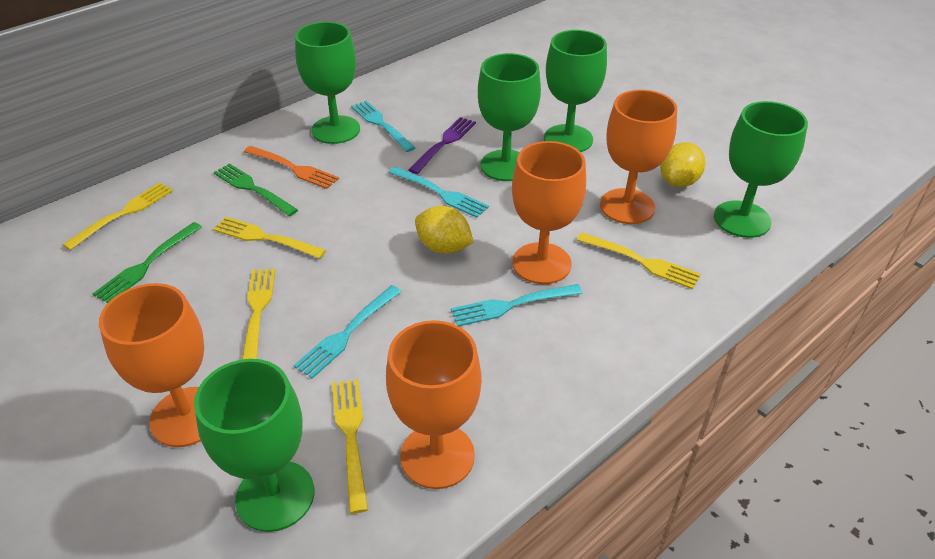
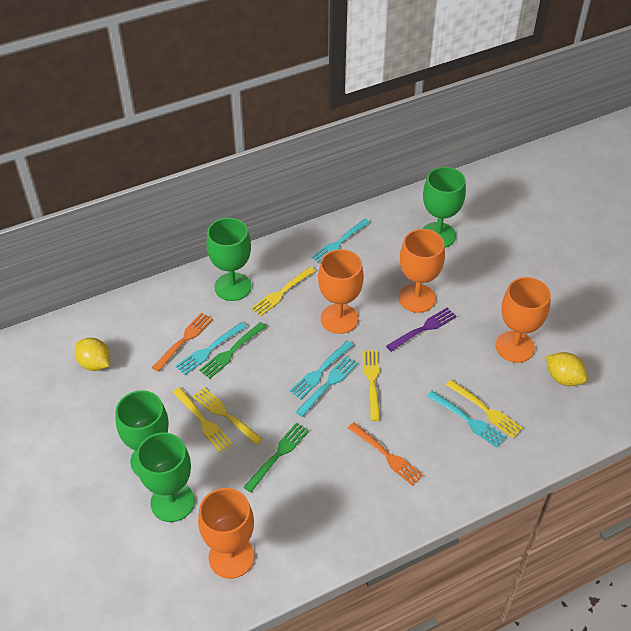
green goblet: 5 -> 4
orange fork: 1 -> 2
turquoise fork: 4 -> 5

